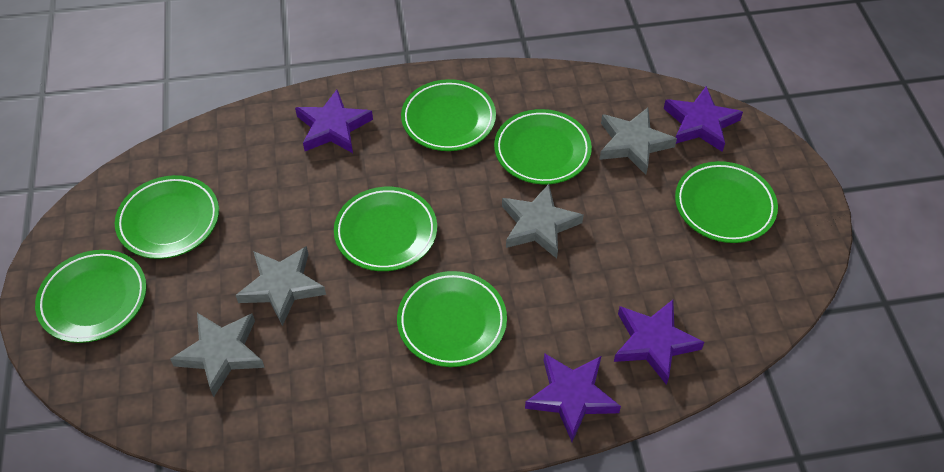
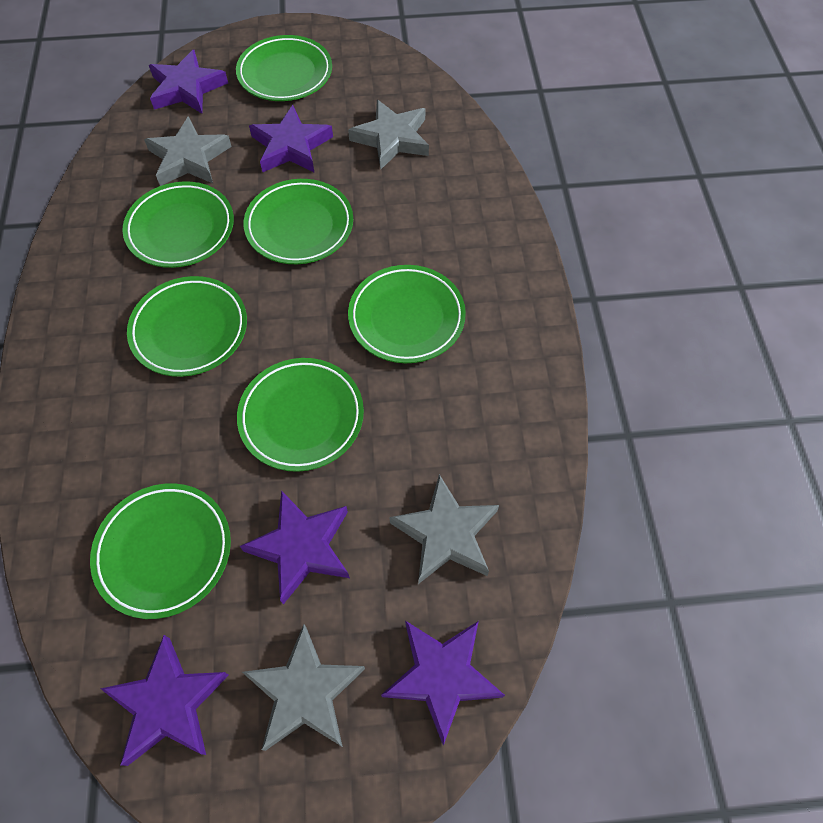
purple star: 4 -> 5

